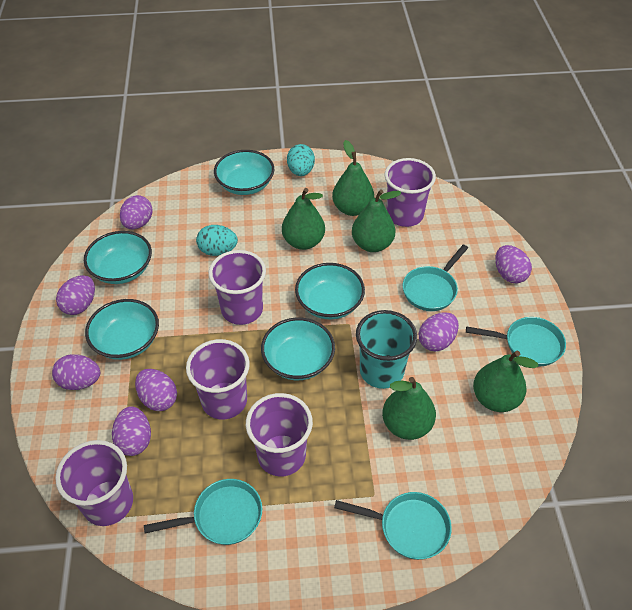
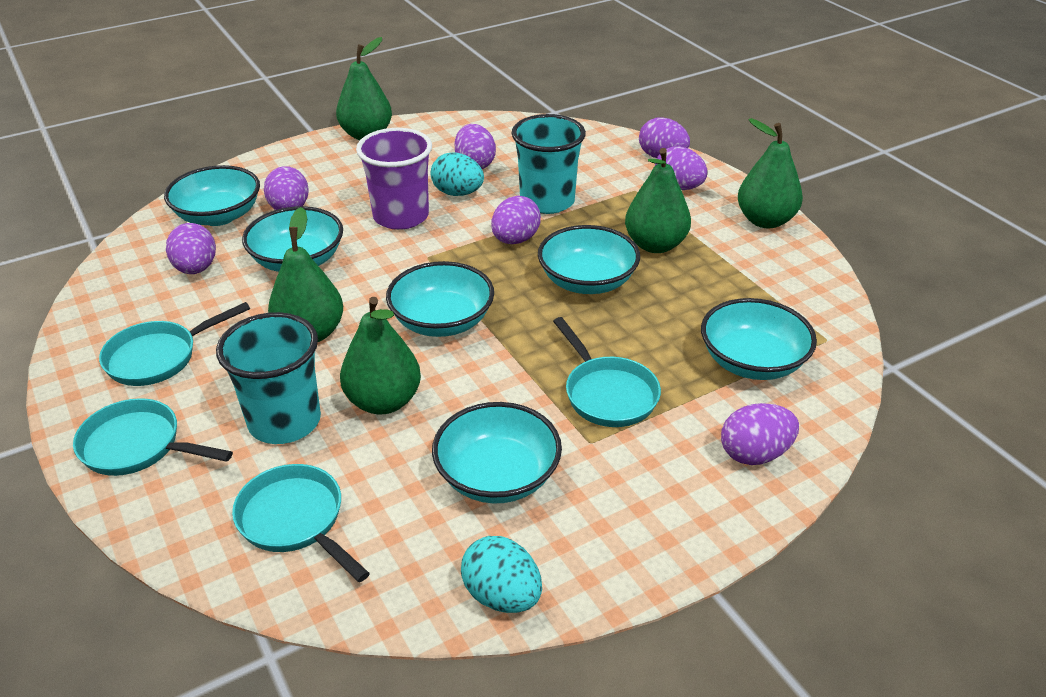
purple cup: 5 -> 1
turquoise bowl: 5 -> 6
turquoise cup: 1 -> 2

